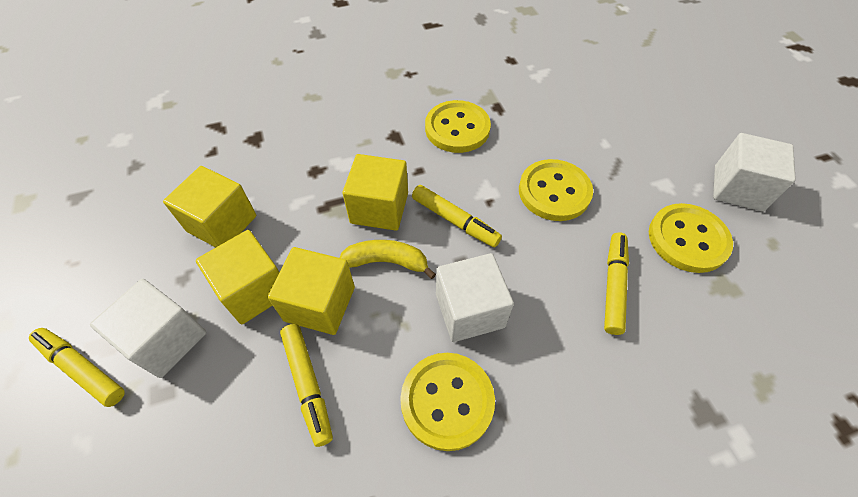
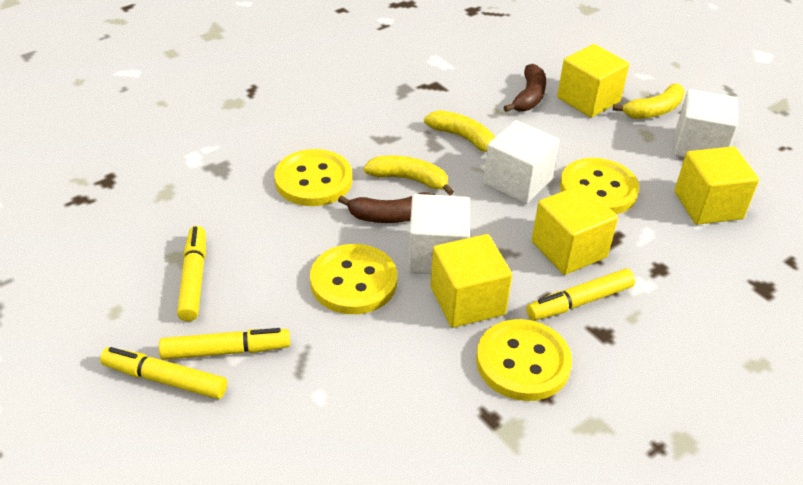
brown banana: 0 -> 2
yellow banana: 1 -> 3

